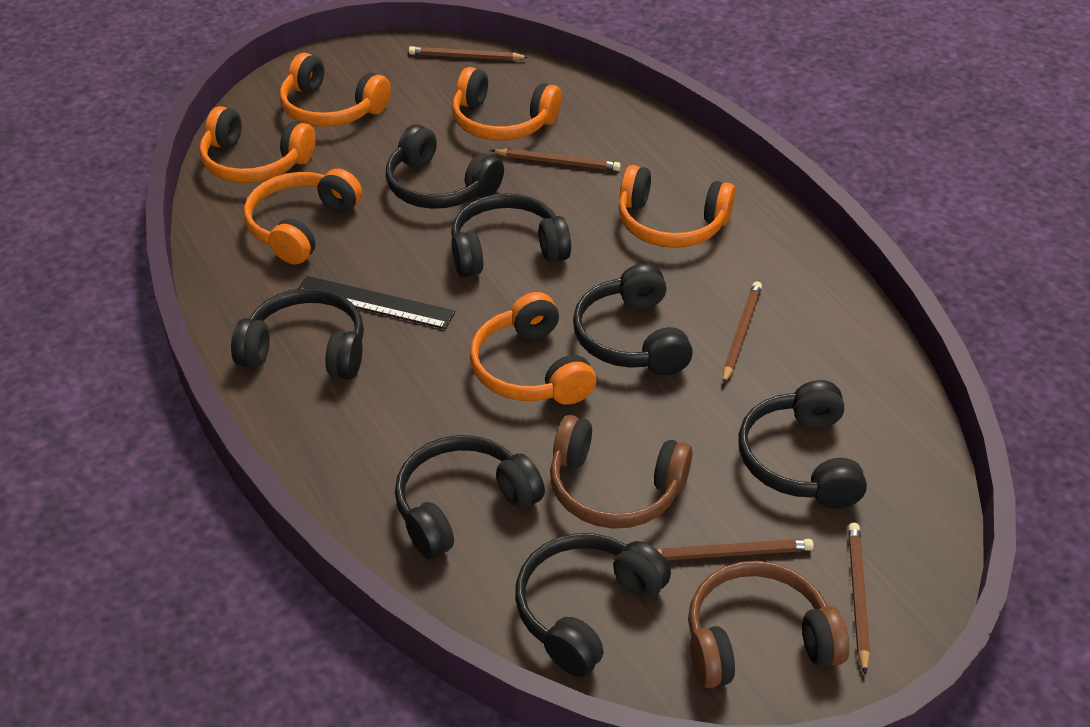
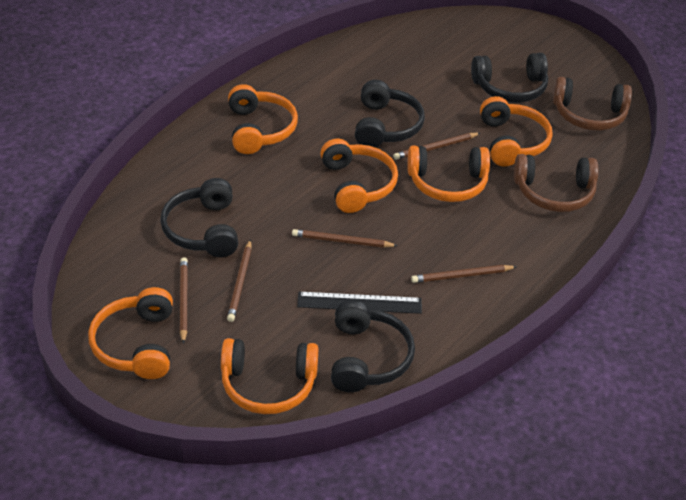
black headphones: 7 -> 4

